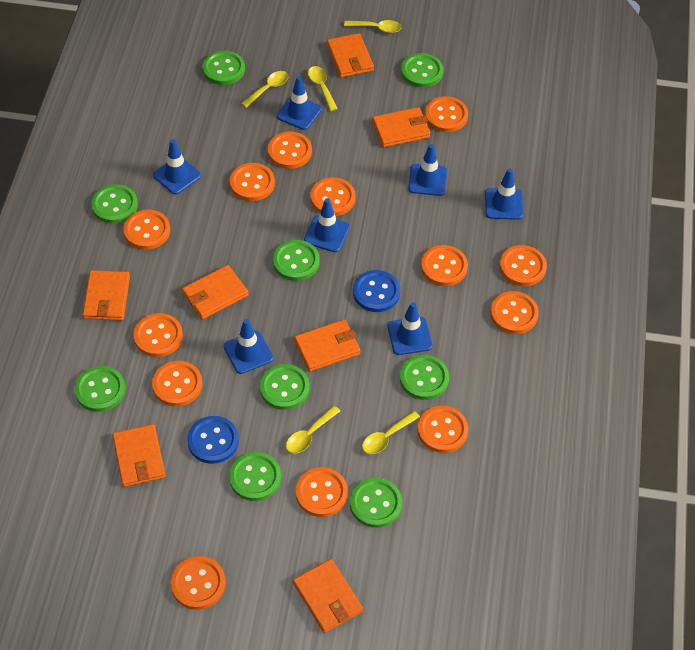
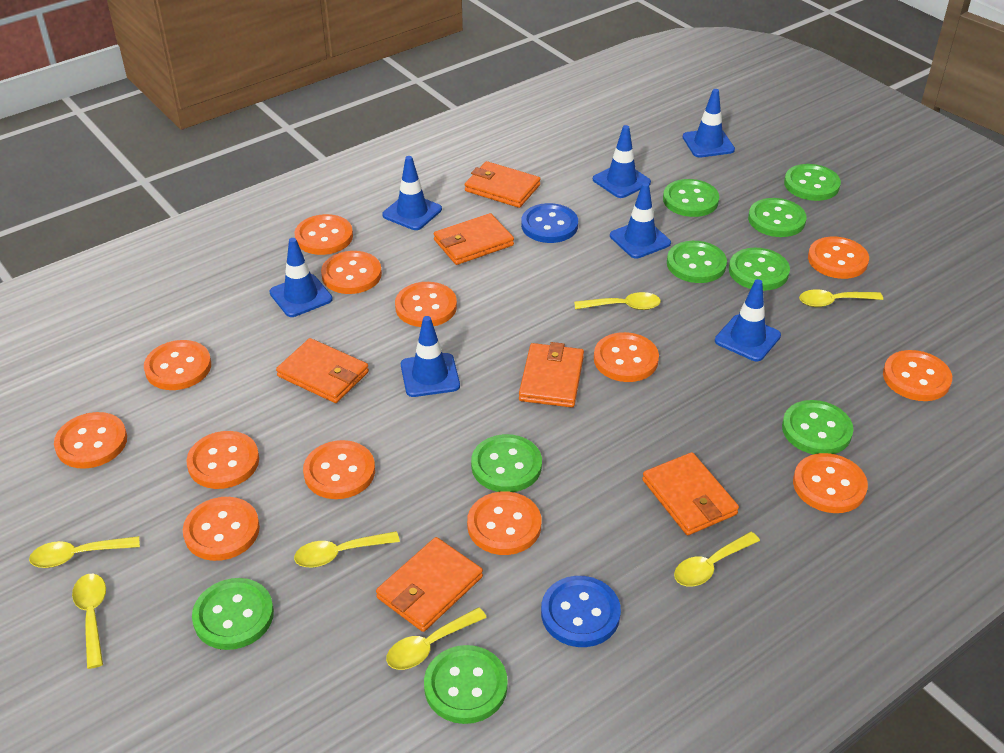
orange wallet: 7 -> 6
yellow spoon: 5 -> 7

